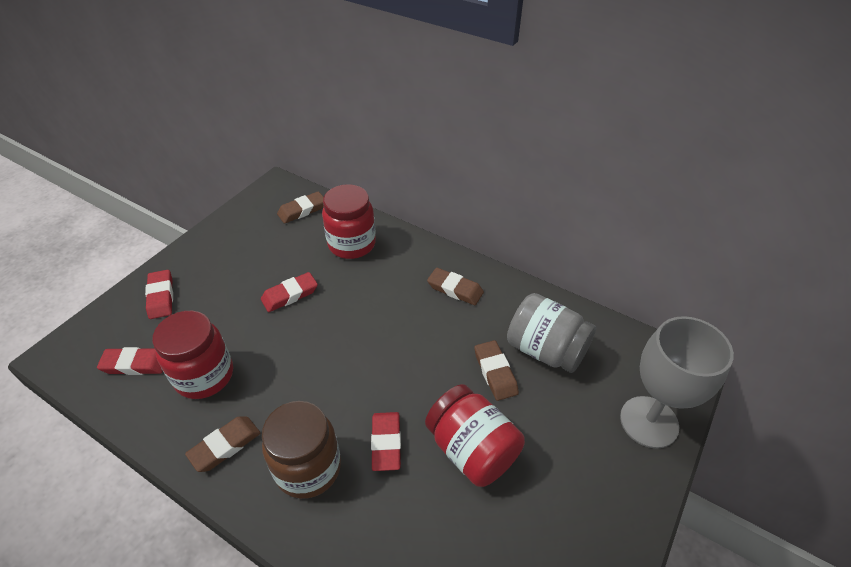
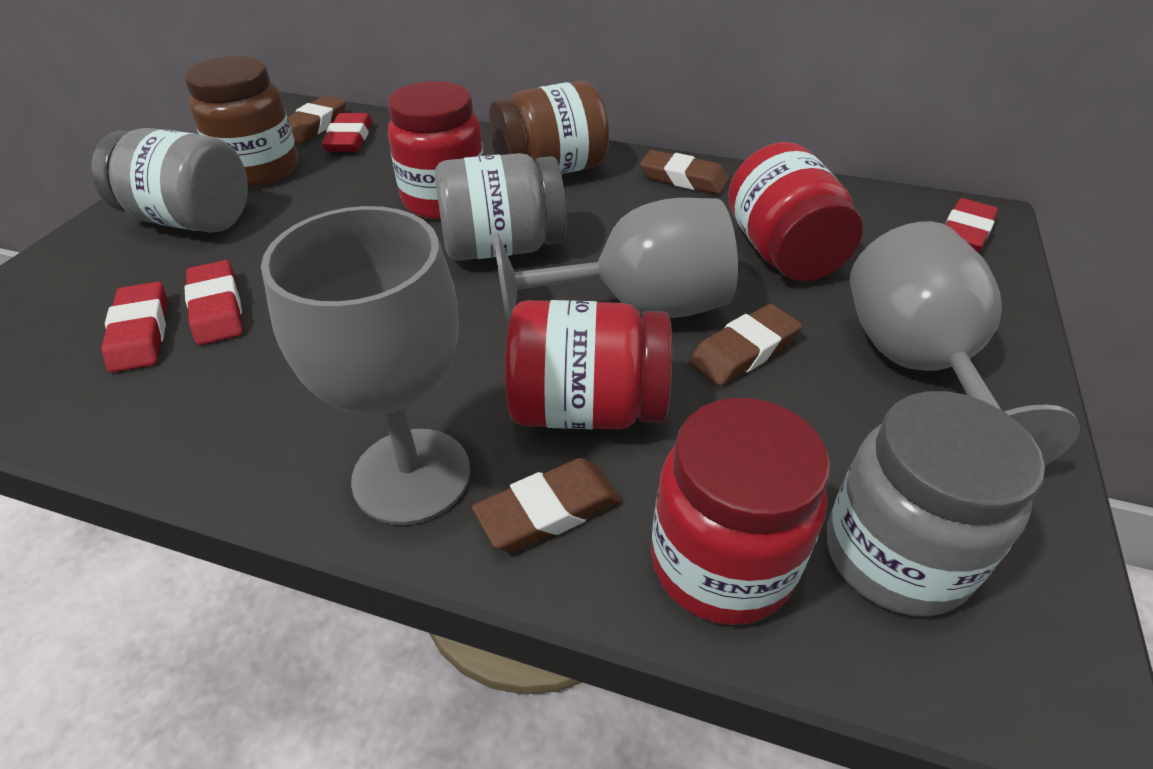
brown jar: 1 -> 2
grey goblet: 1 -> 3
grey jar: 1 -> 3
red jar: 3 -> 4

